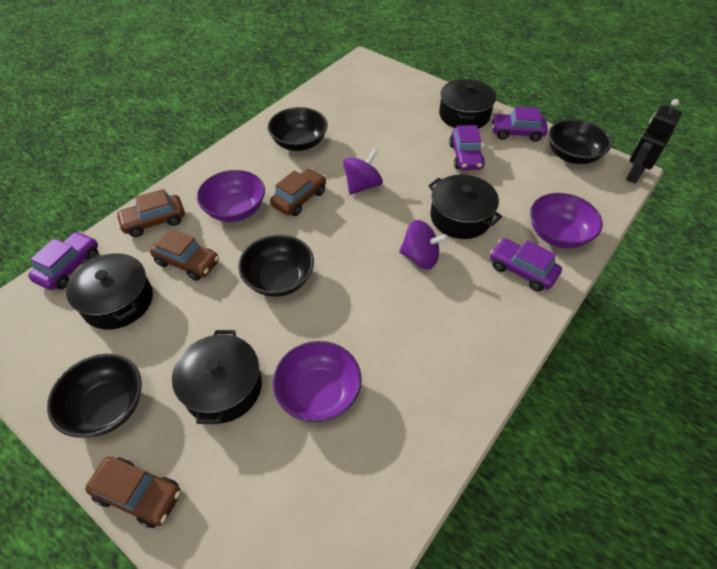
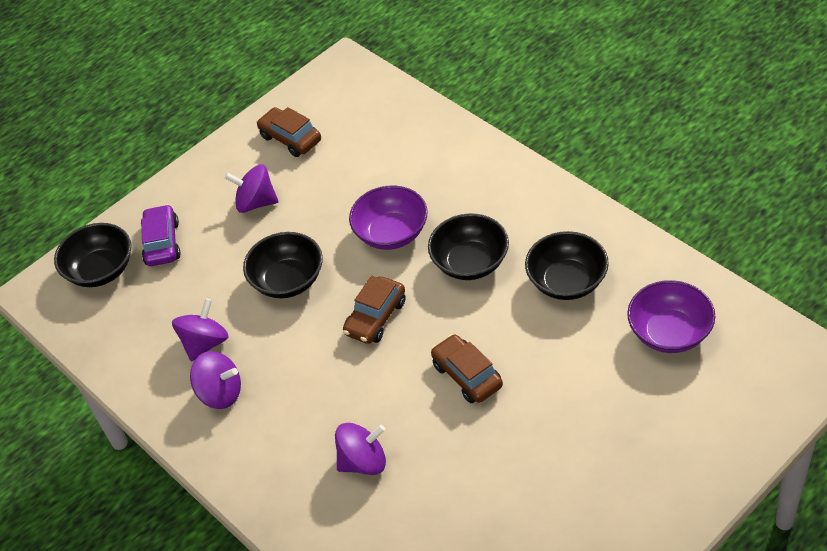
black pot: 4 -> 0
black robot: 1 -> 0
brown car: 4 -> 3
purple bowl: 3 -> 2
purple car: 4 -> 1
purple spinning top: 2 -> 4

